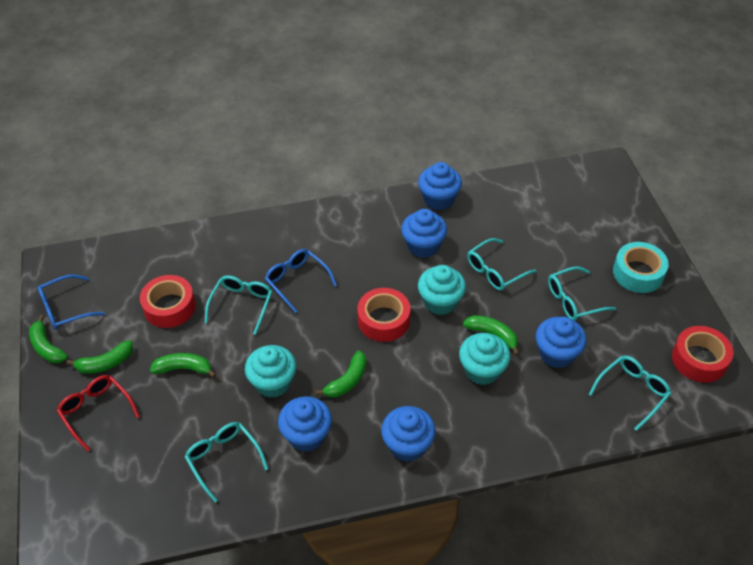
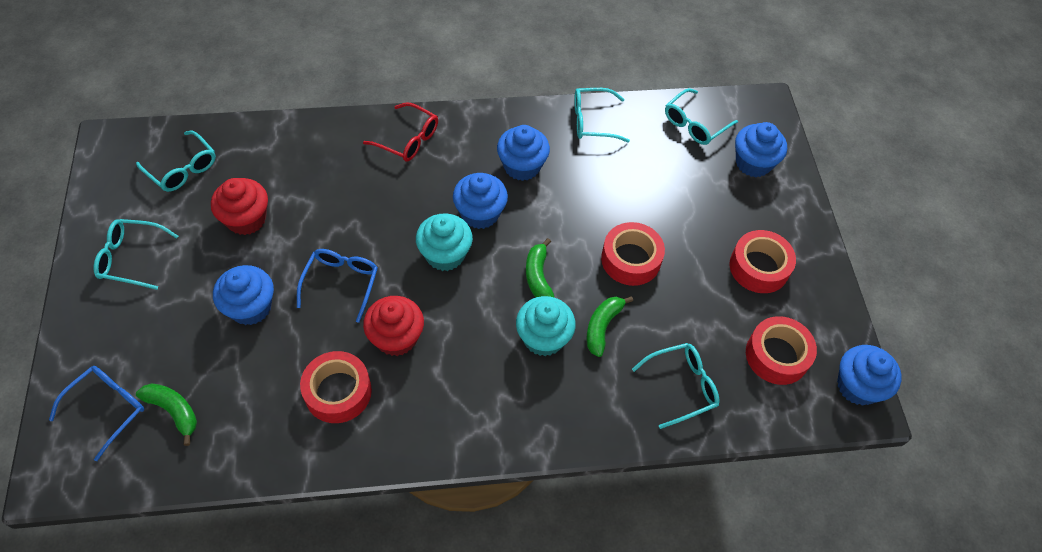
green banana: 5 -> 3
red cupcake: 0 -> 2
red tape: 3 -> 4
turquoise cupcake: 3 -> 2
turquoise tape: 1 -> 0

